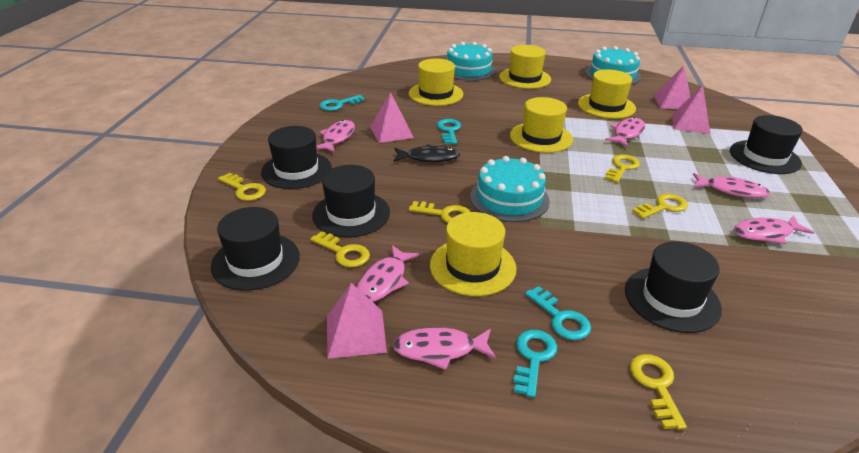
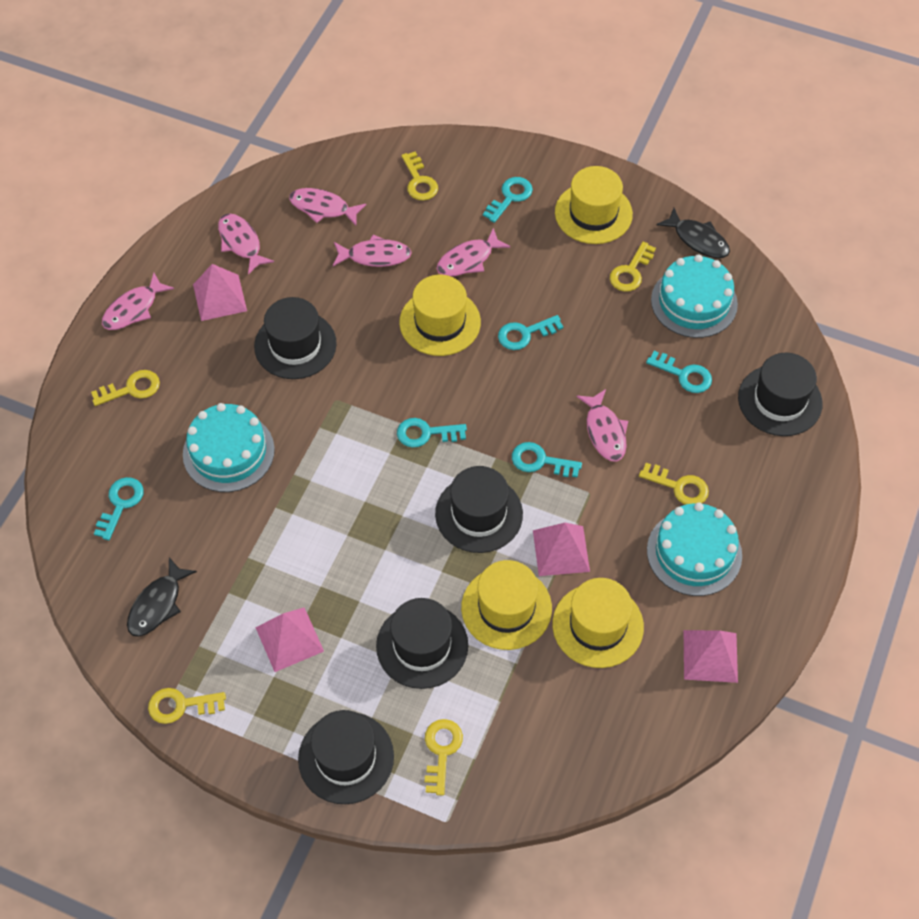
black fish: 1 -> 2
turquoise key: 4 -> 6
yellow hat: 5 -> 4

